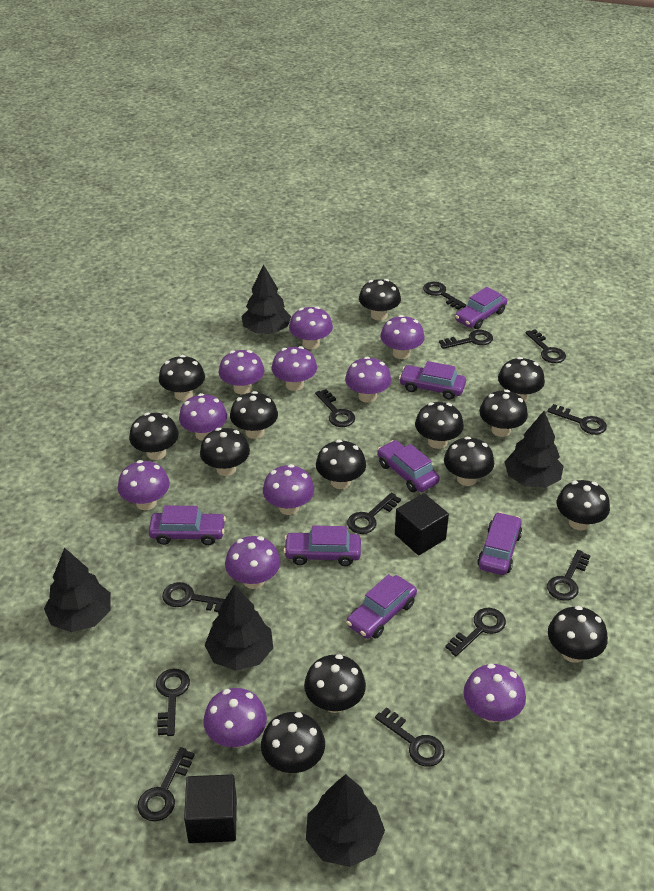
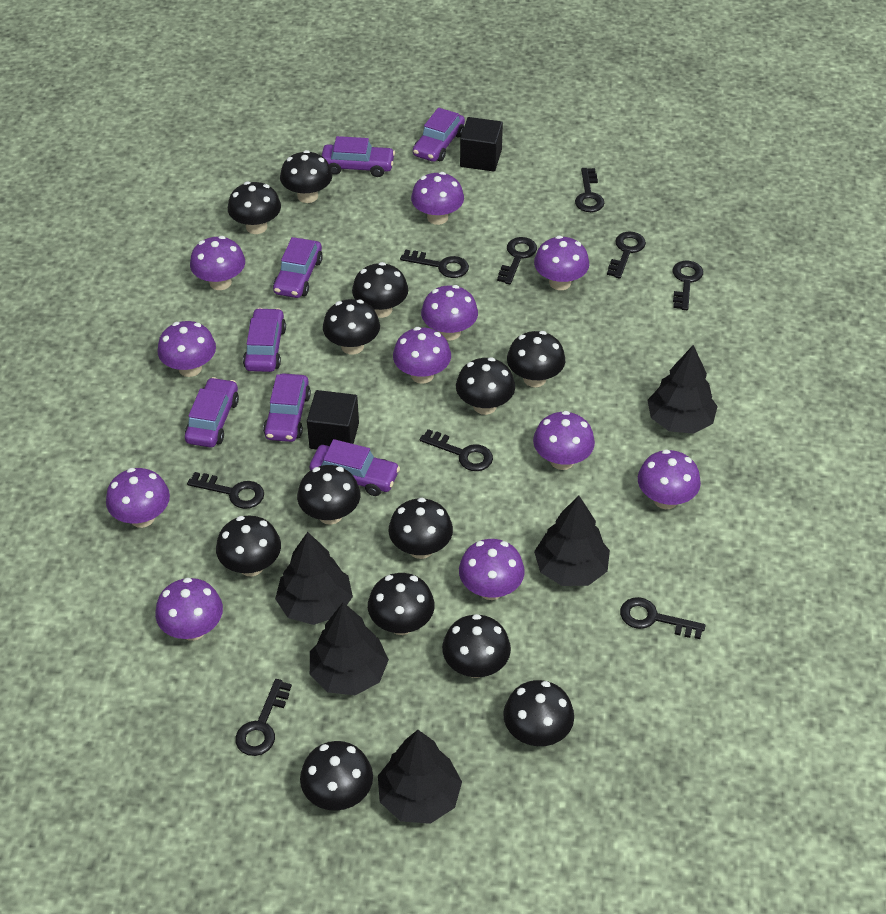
black key: 12 -> 9
black mushroom: 14 -> 13

